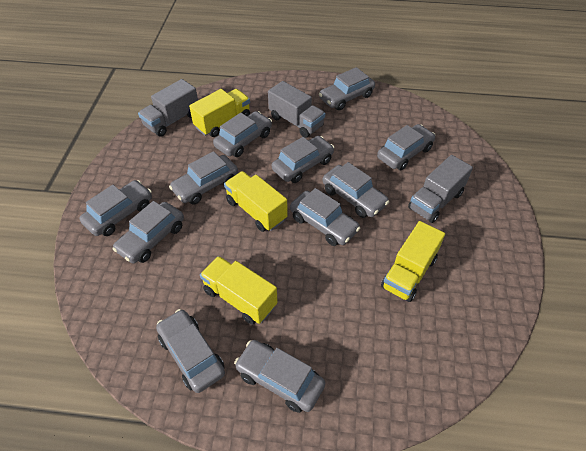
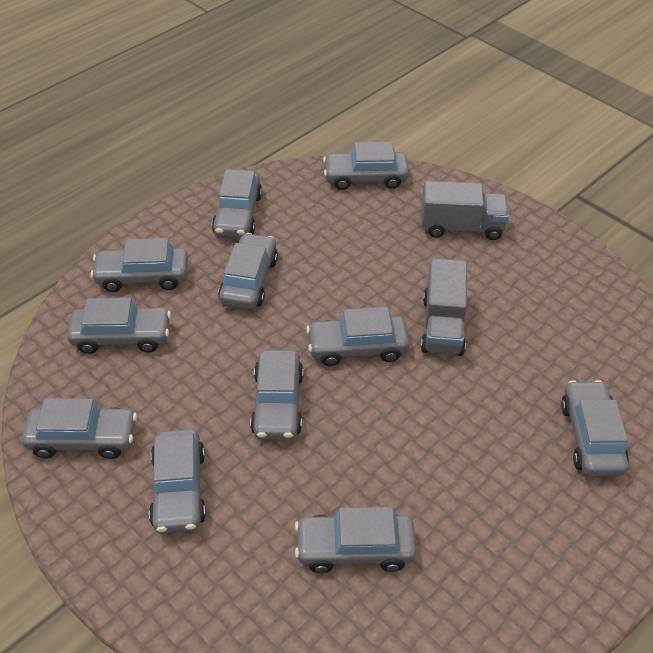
grey truck: 3 -> 2
yellow truck: 4 -> 0

